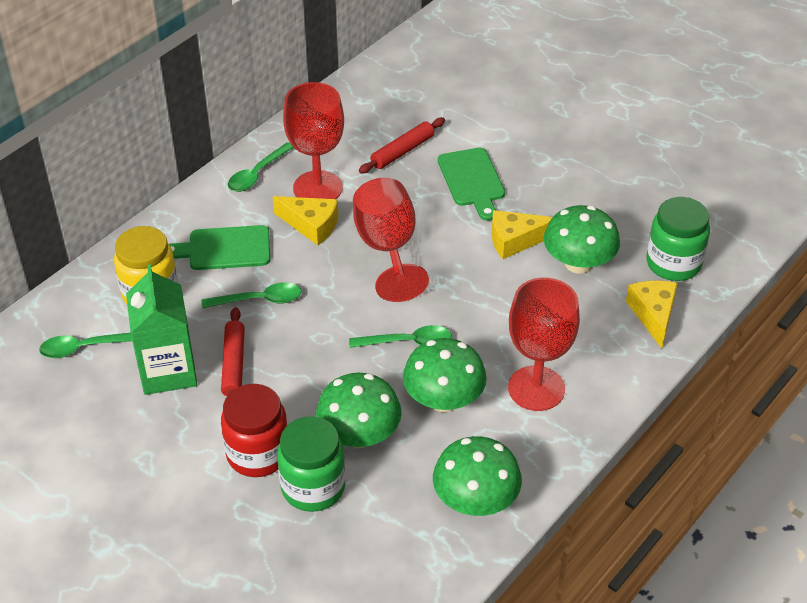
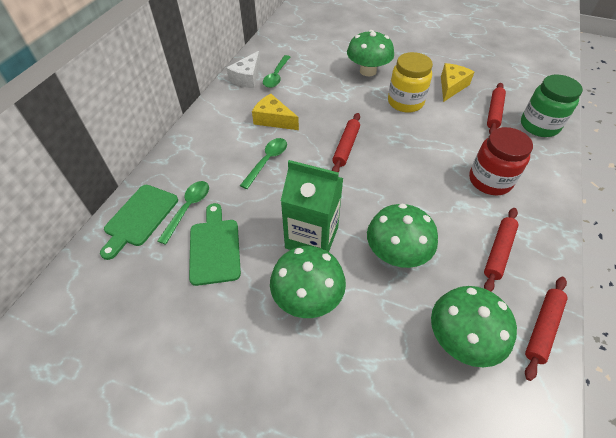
green jar: 2 -> 1
green spoon: 4 -> 3
red goblet: 3 -> 0
red rolling pin: 2 -> 4
white cheese: 0 -> 1
yellow cheese: 3 -> 2

